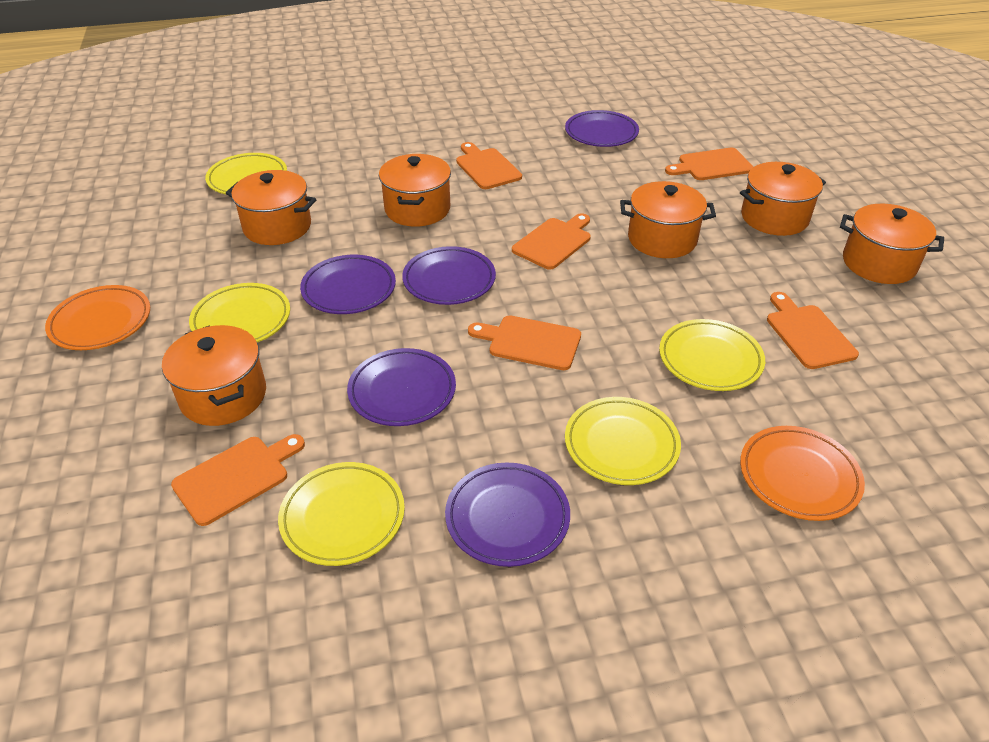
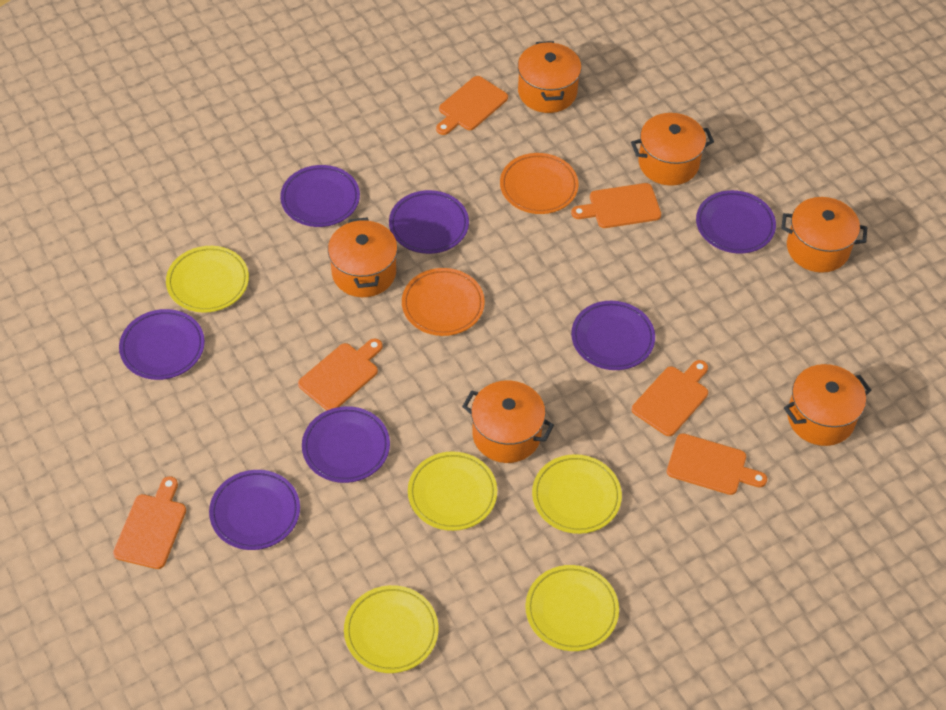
purple plate: 5 -> 7

